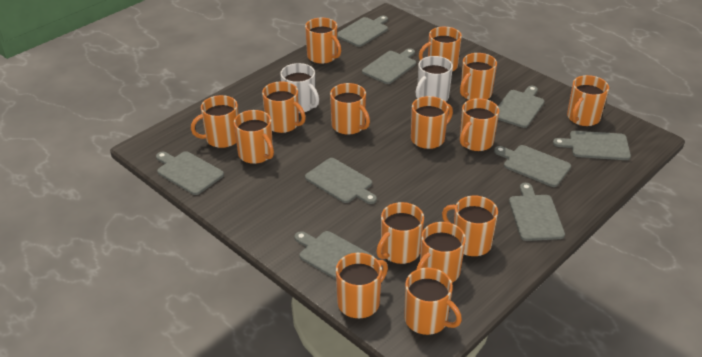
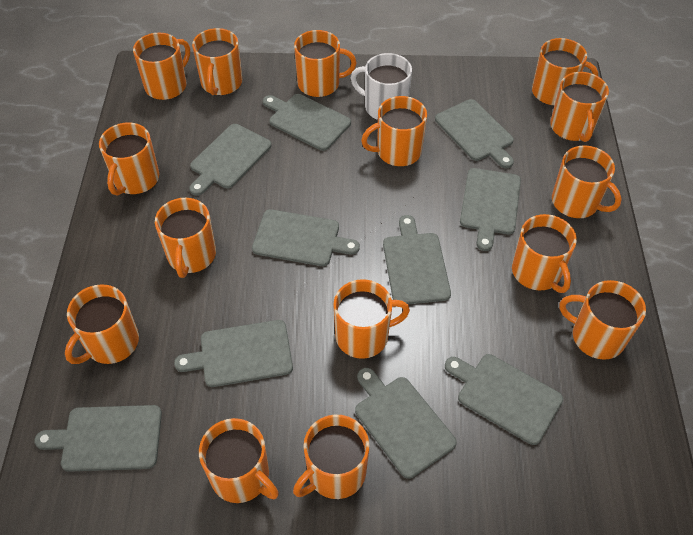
grey cutting board: 9 -> 10
white mug: 2 -> 1

